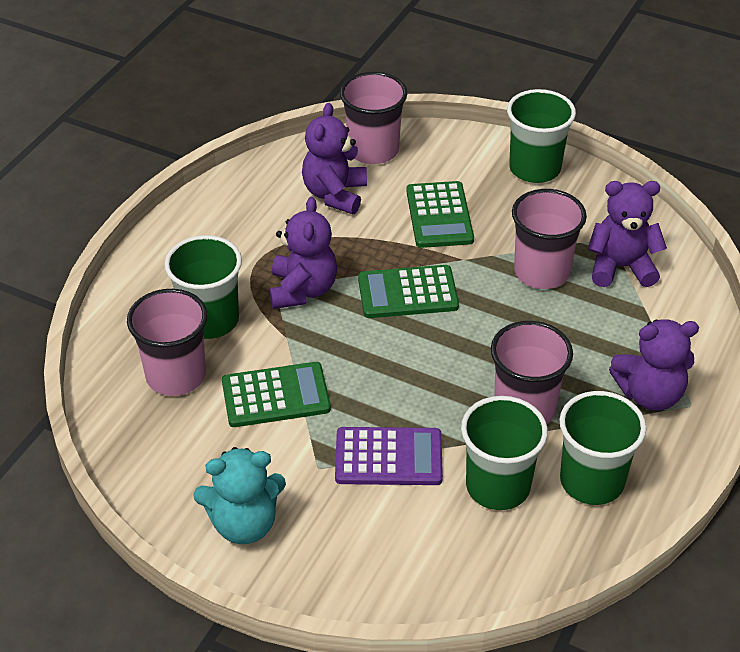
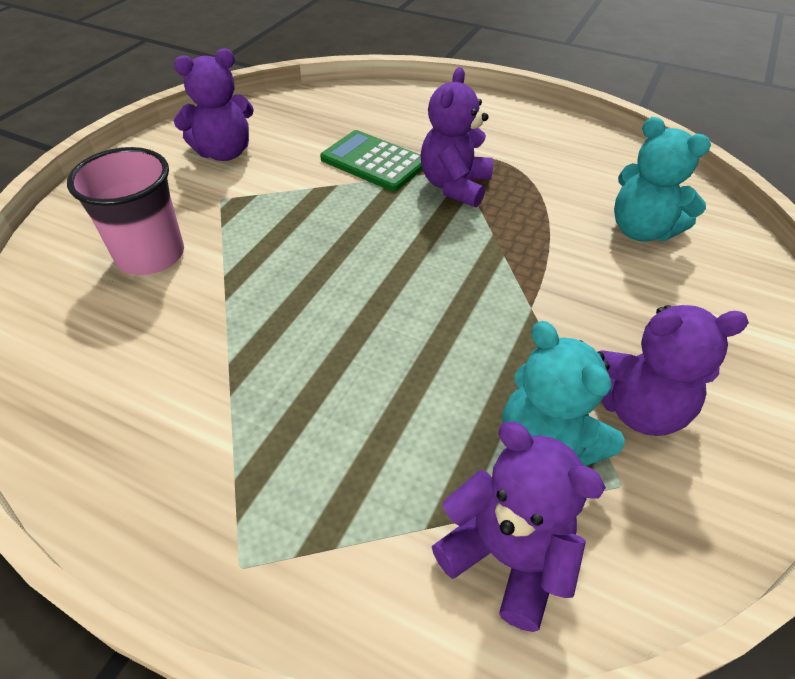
green calculator: 3 -> 1
green cup: 4 -> 0
pink cup: 4 -> 1
purple calculator: 1 -> 0
turquoise teddy bear: 1 -> 2

